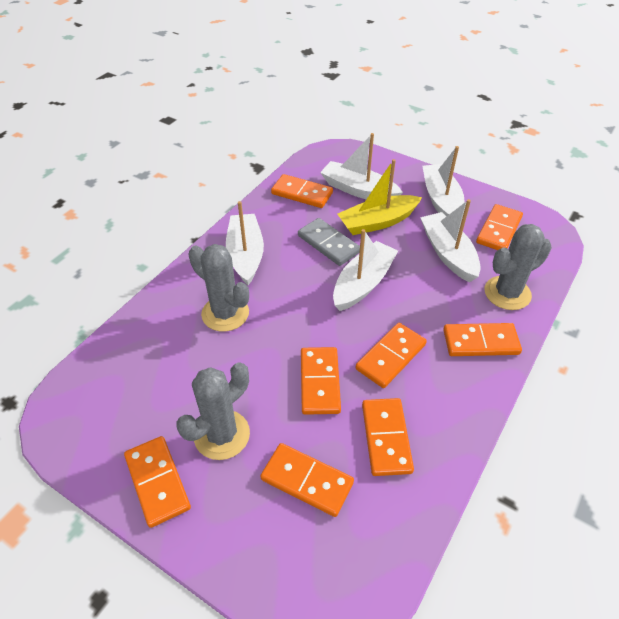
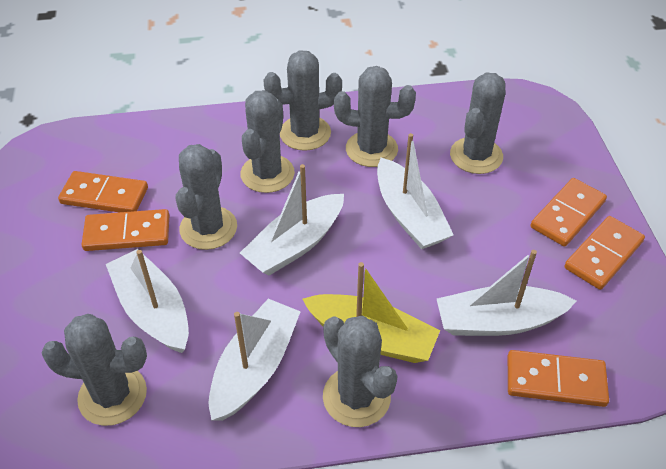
grey cactus: 3 -> 7
grey domino: 1 -> 0
orange domino: 8 -> 5

